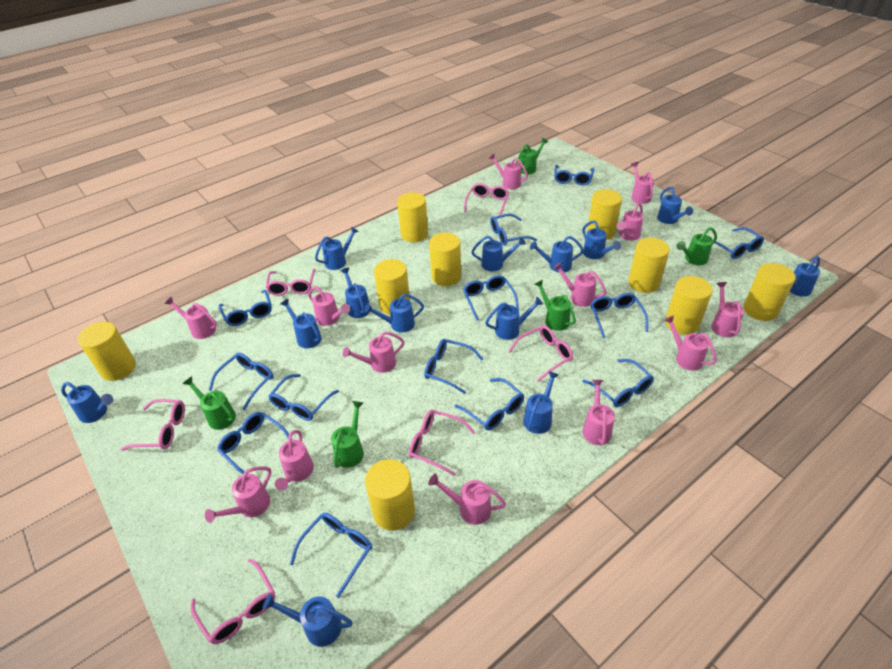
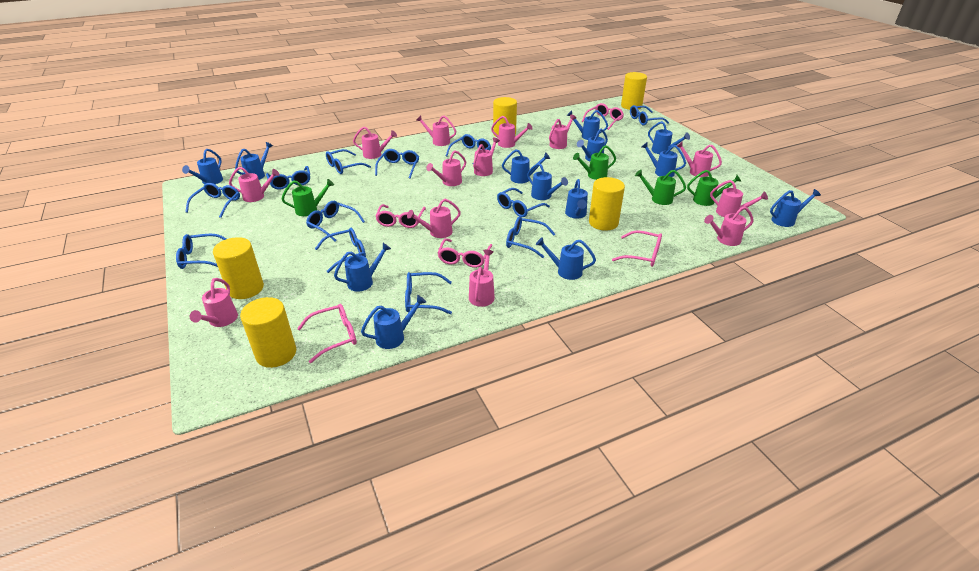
blue glasses: 13 -> 12
green watering can: 5 -> 4
pink glasses: 6 -> 5
yellow cylinder: 9 -> 5

